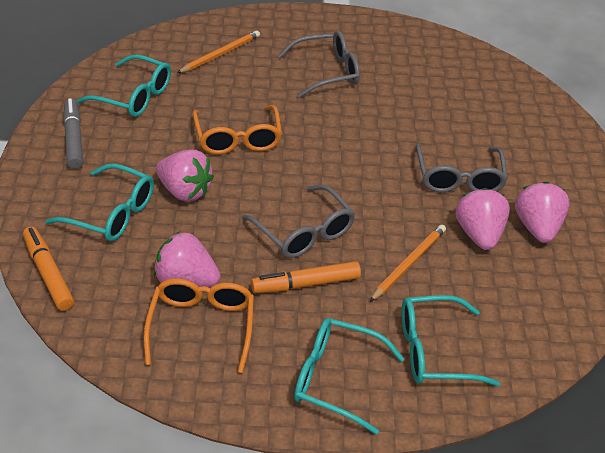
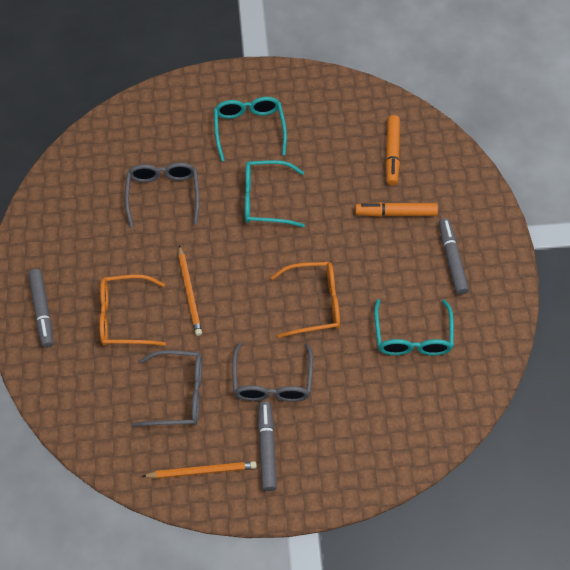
grey marker: 1 -> 3
pink strawberry: 4 -> 0
turquoise glasses: 4 -> 3

